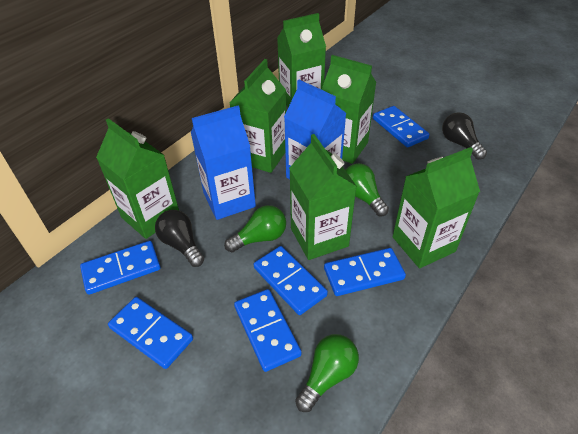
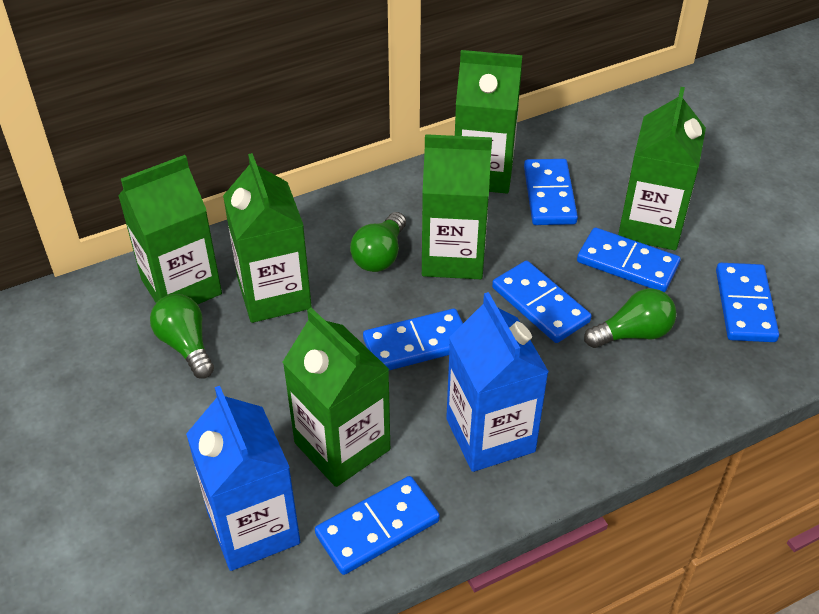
black light bulb: 2 -> 0

